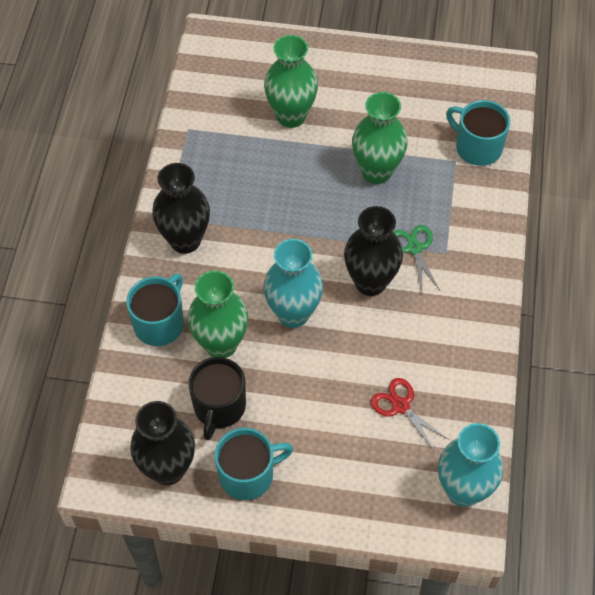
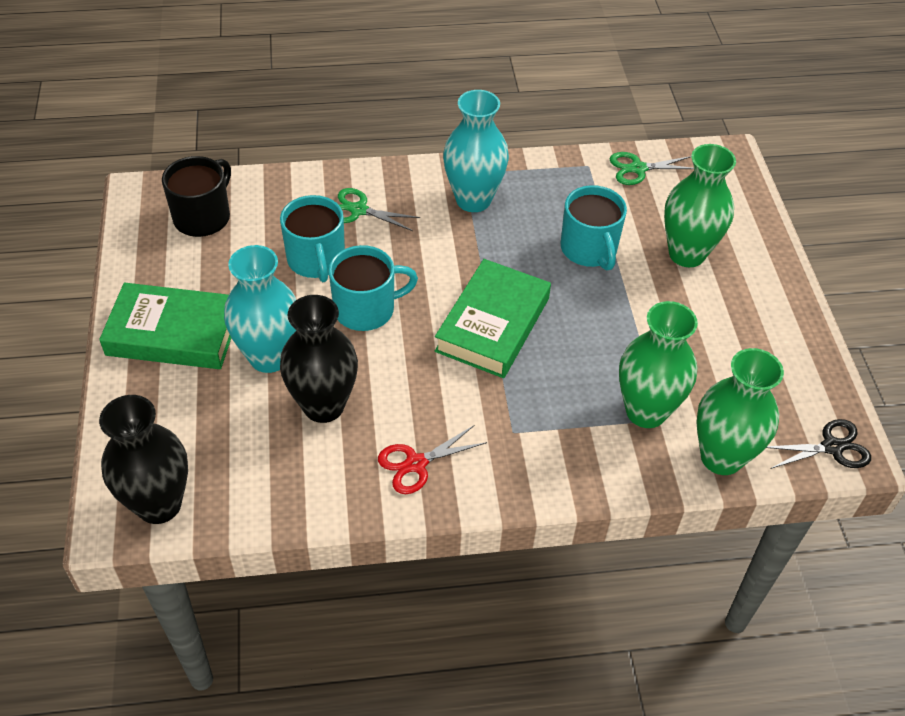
black scissors: 0 -> 1
black vase: 3 -> 2
green book: 0 -> 2
green scissors: 1 -> 2

